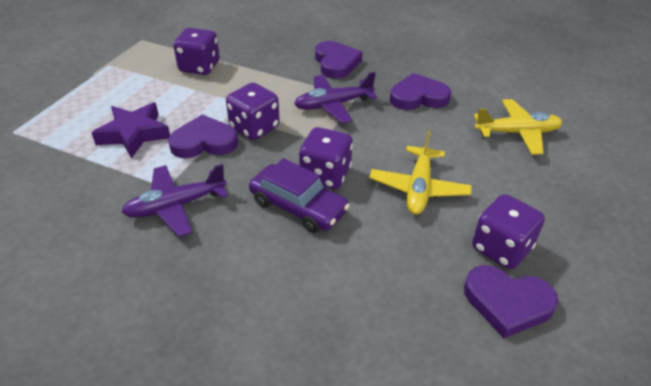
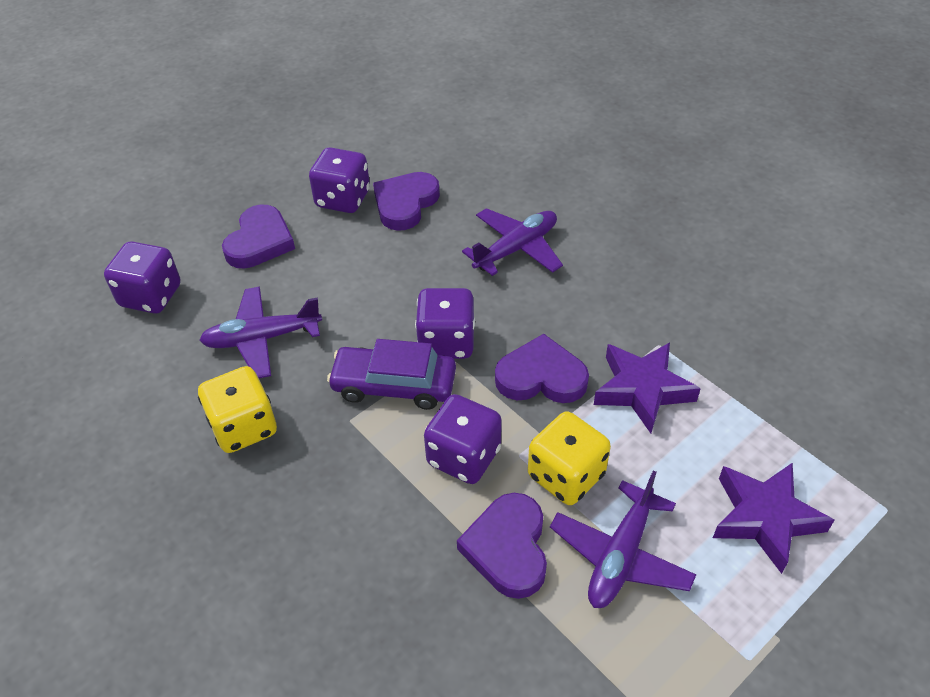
purple plane: 2 -> 3
purple star: 1 -> 2
yellow dice: 0 -> 2
yellow plane: 2 -> 0

